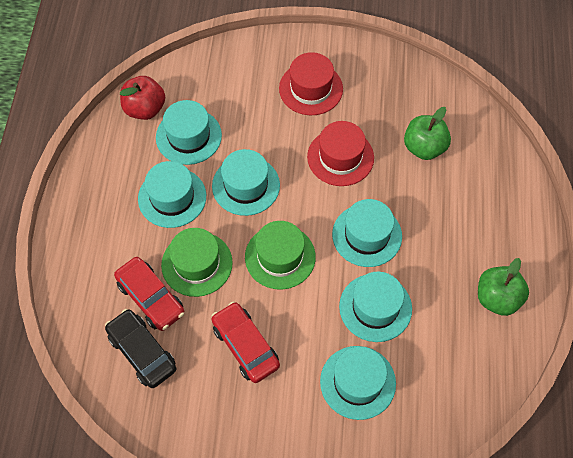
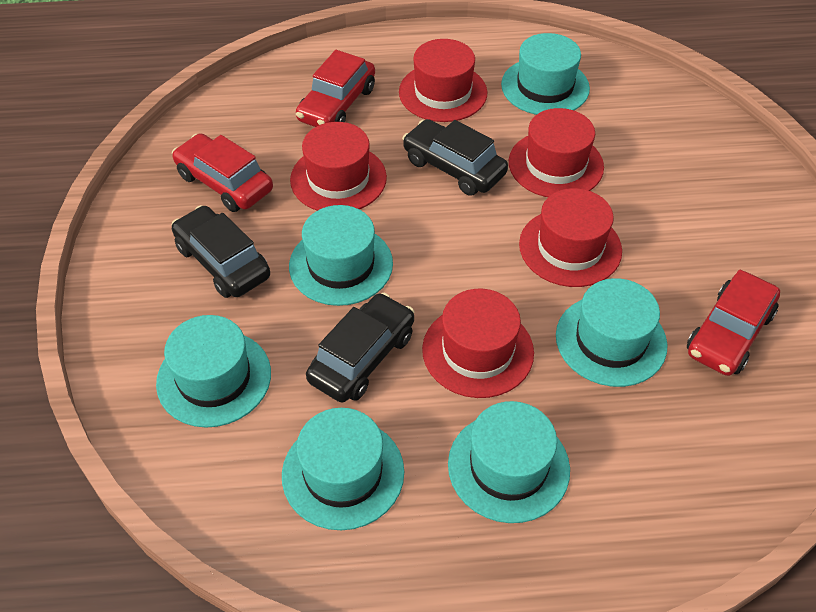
black car: 1 -> 3
green apple: 2 -> 0
green hat: 2 -> 0
red apple: 1 -> 0
red car: 2 -> 3
red hat: 2 -> 5

